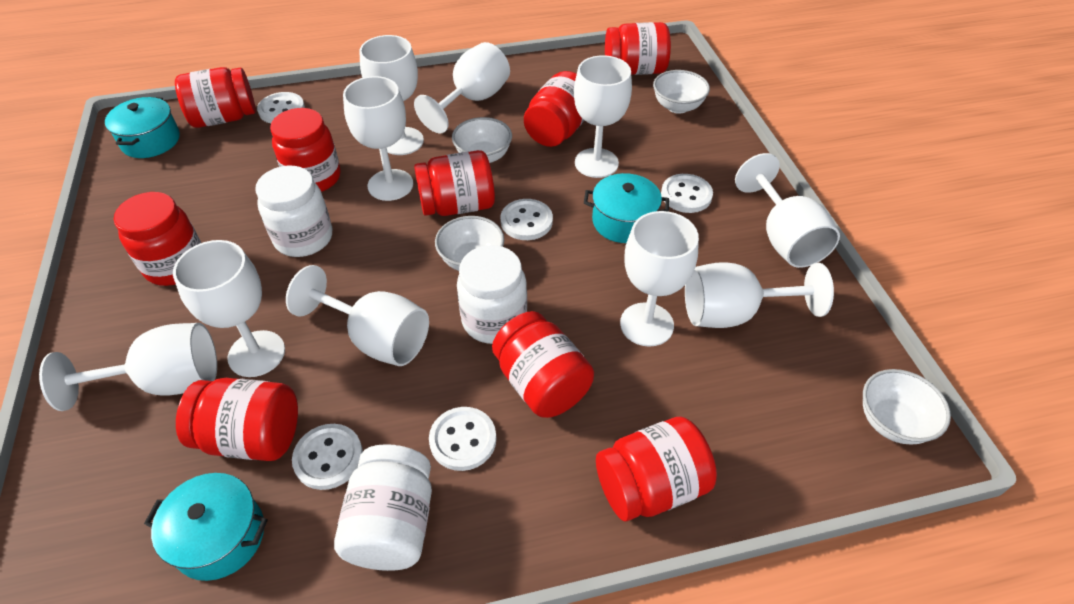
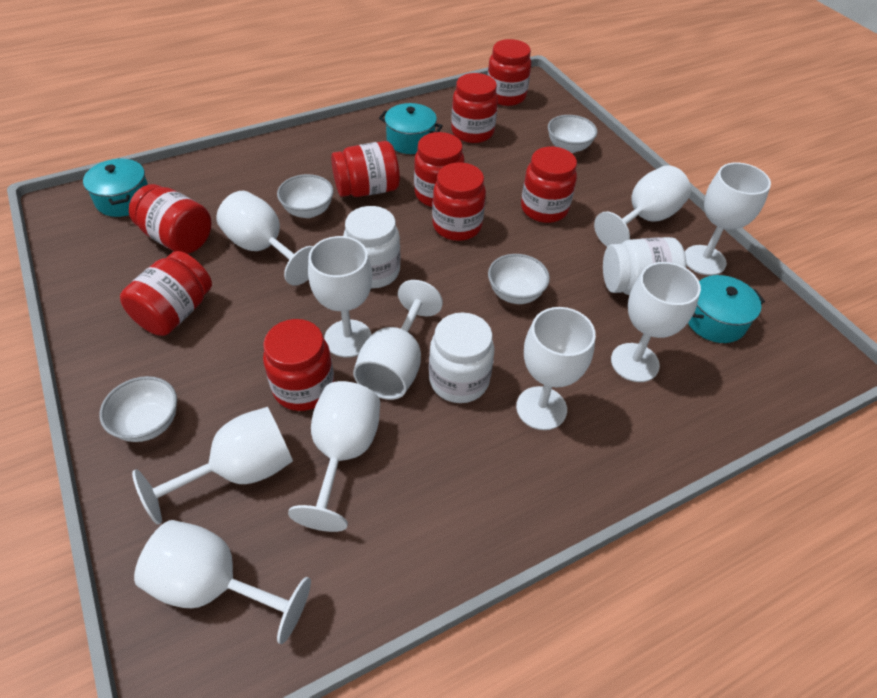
white button: 5 -> 0

